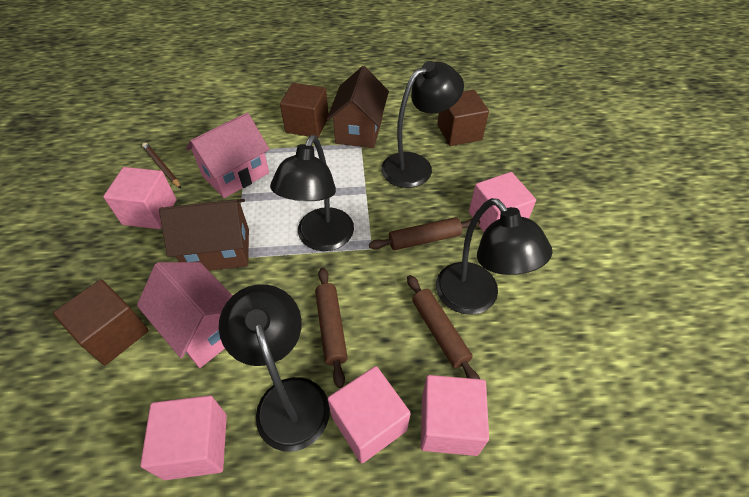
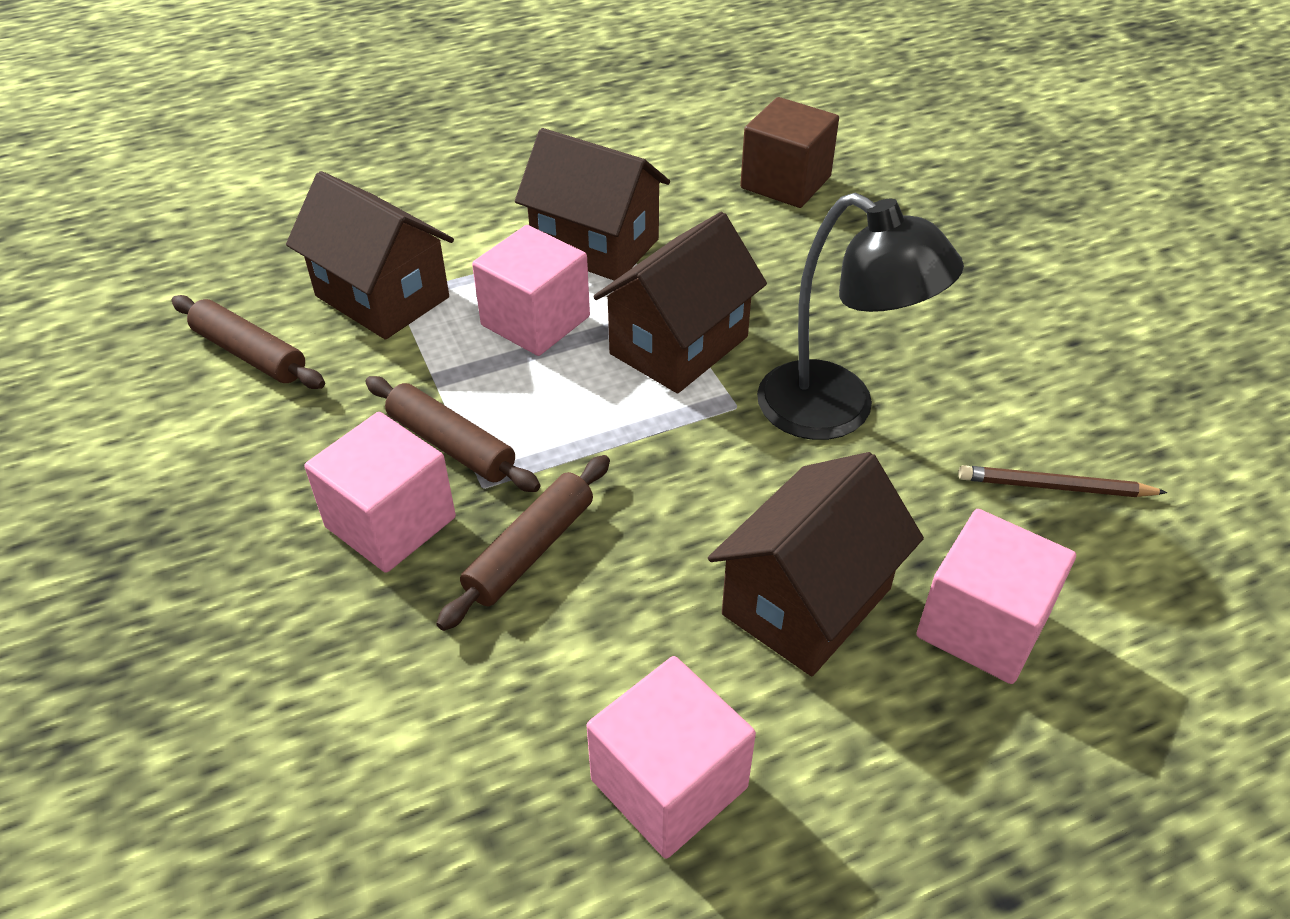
black lamp: 4 -> 1
brown cube: 3 -> 1
brown house: 2 -> 4
pink cube: 5 -> 4
pink house: 2 -> 0

